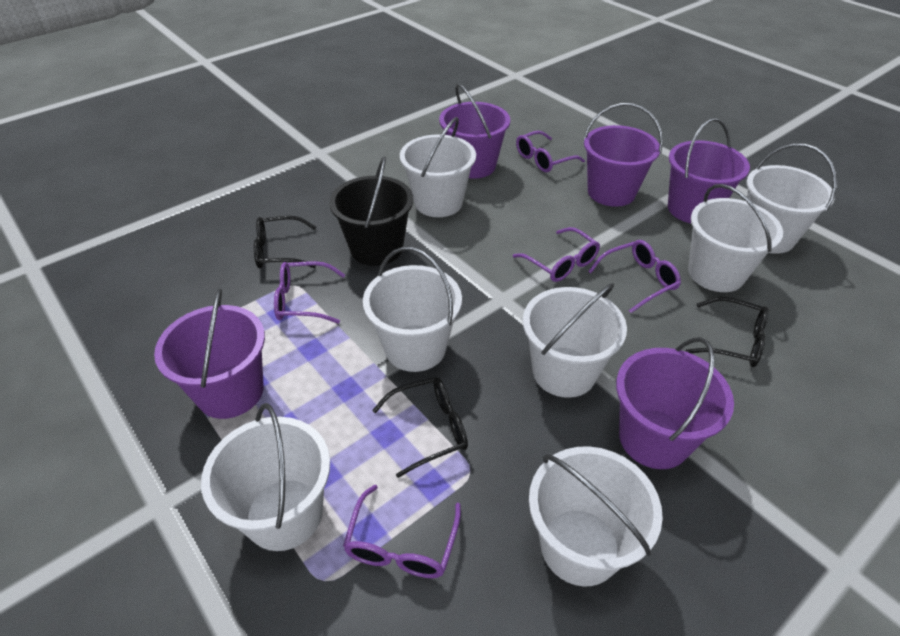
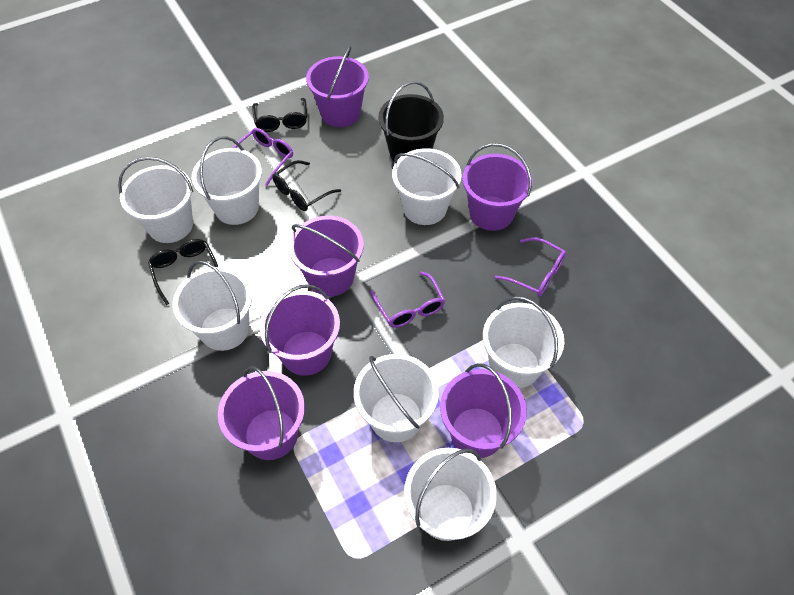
purple bucket: 5 -> 6
purple glasses: 5 -> 3

